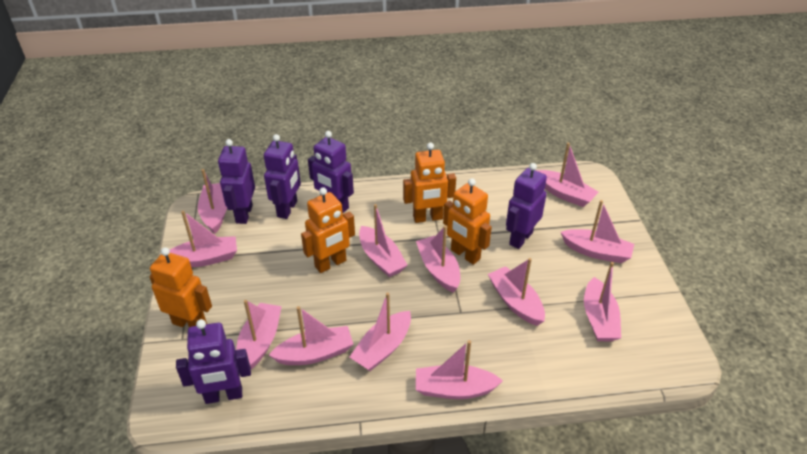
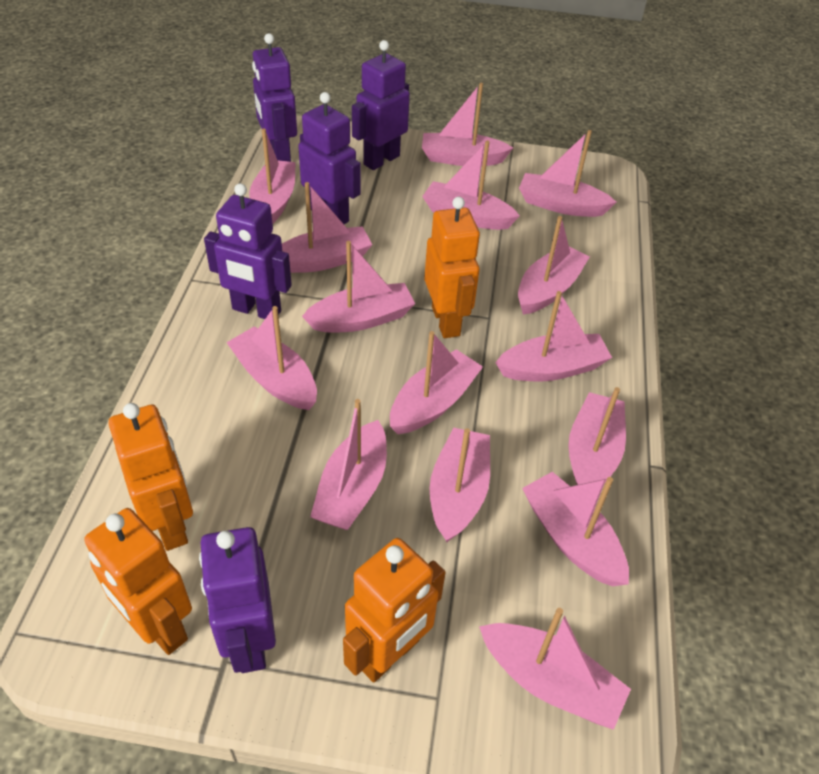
pink boat: 12 -> 15

